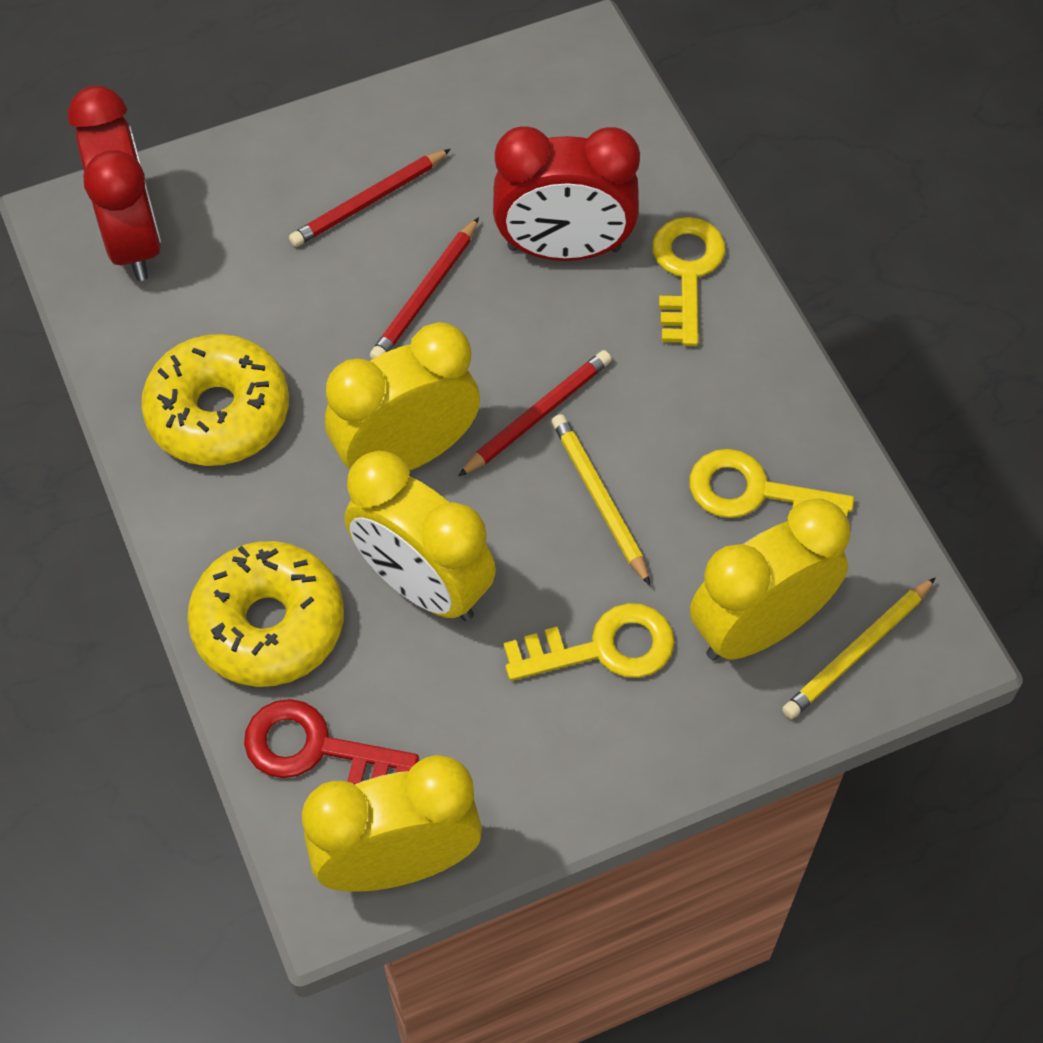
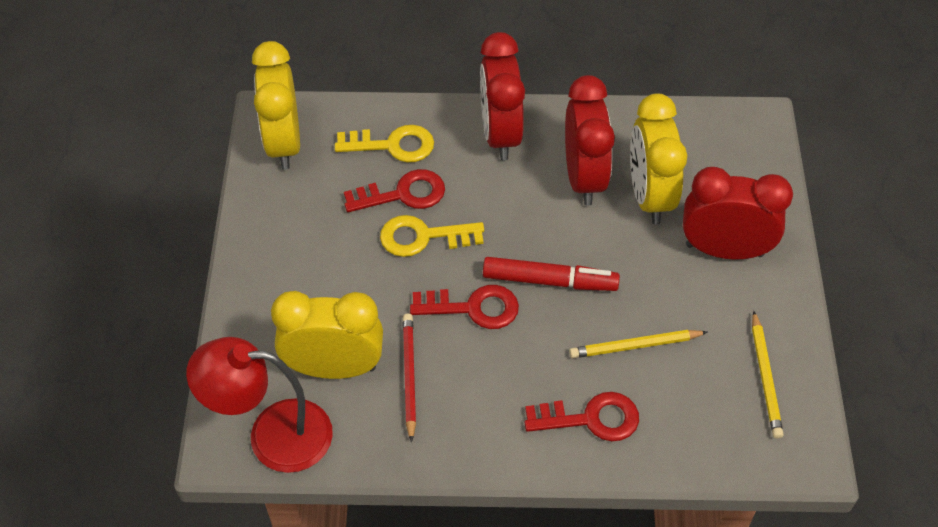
red clock: 2 -> 3
red key: 1 -> 3
red lamp: 0 -> 1
red marker: 0 -> 1
red pencil: 3 -> 1
yellow clock: 4 -> 3
yellow donut: 2 -> 0
yellow key: 3 -> 2

